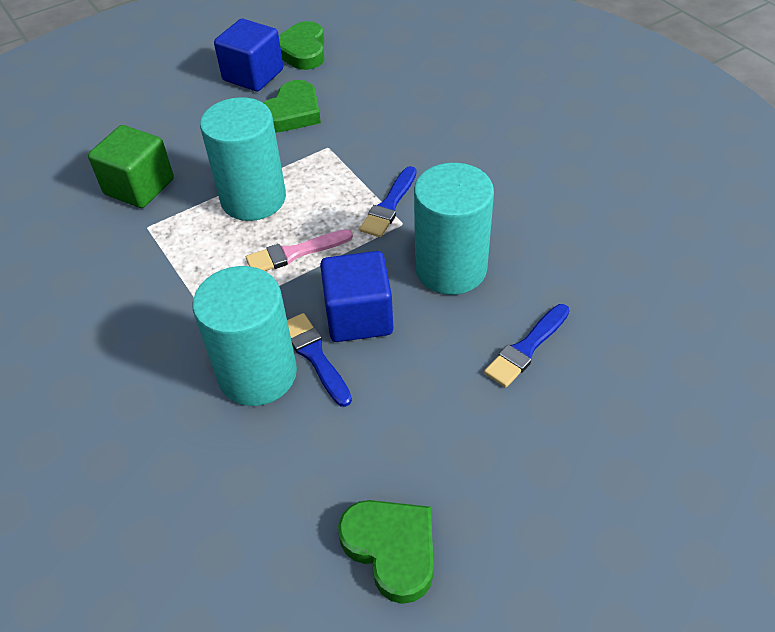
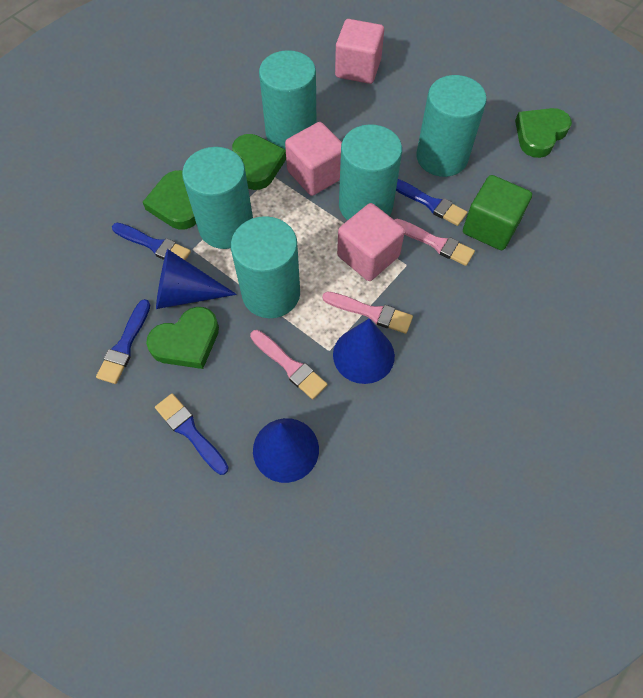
blue brush: 3 -> 4
blue cone: 0 -> 3
blue cube: 2 -> 0
green heart: 3 -> 4
pink brush: 1 -> 3
pink cube: 0 -> 3
turquoise cylinder: 3 -> 5

